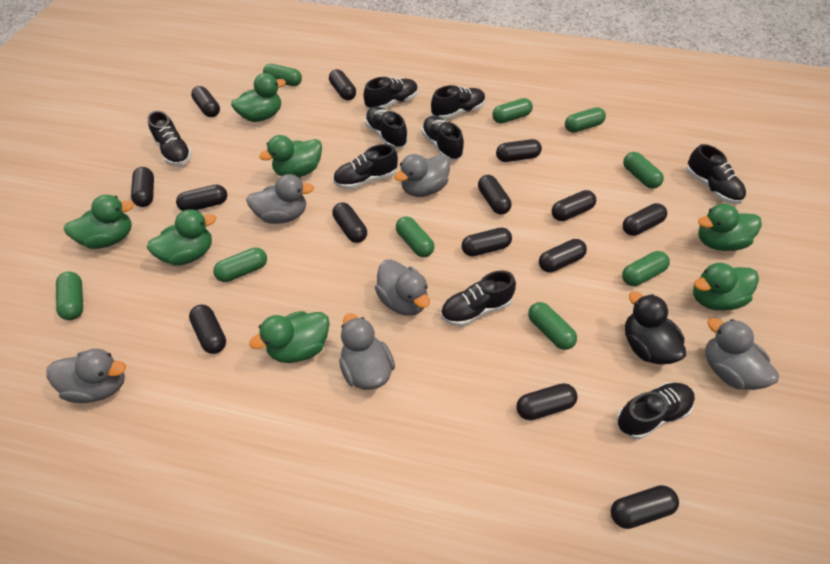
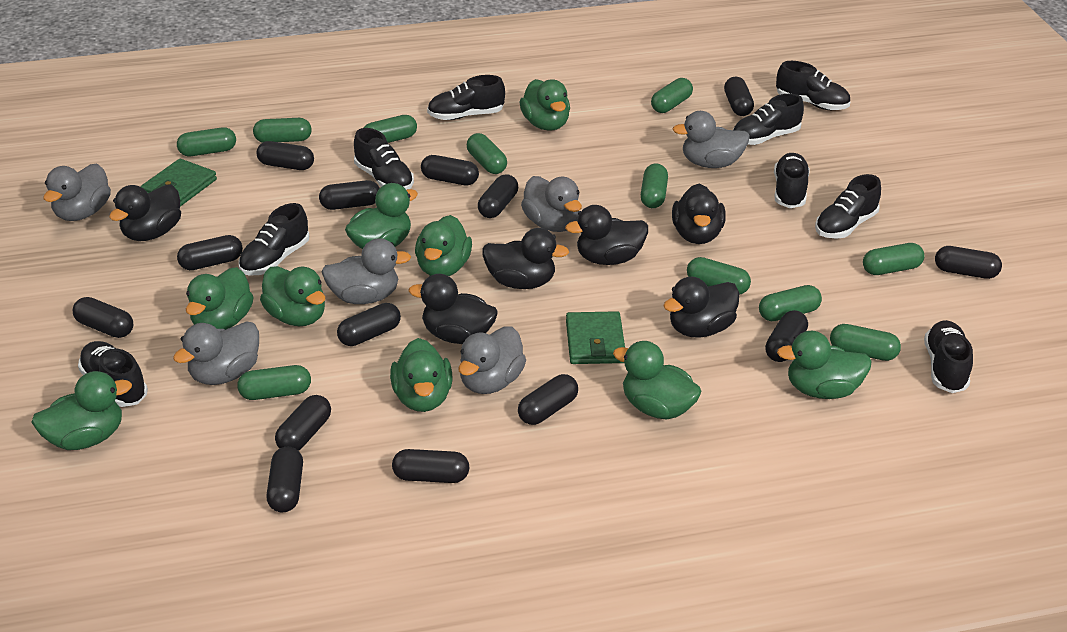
black duck: 1 -> 6
green capsule: 9 -> 11
green duck: 7 -> 9
green wallet: 0 -> 2

